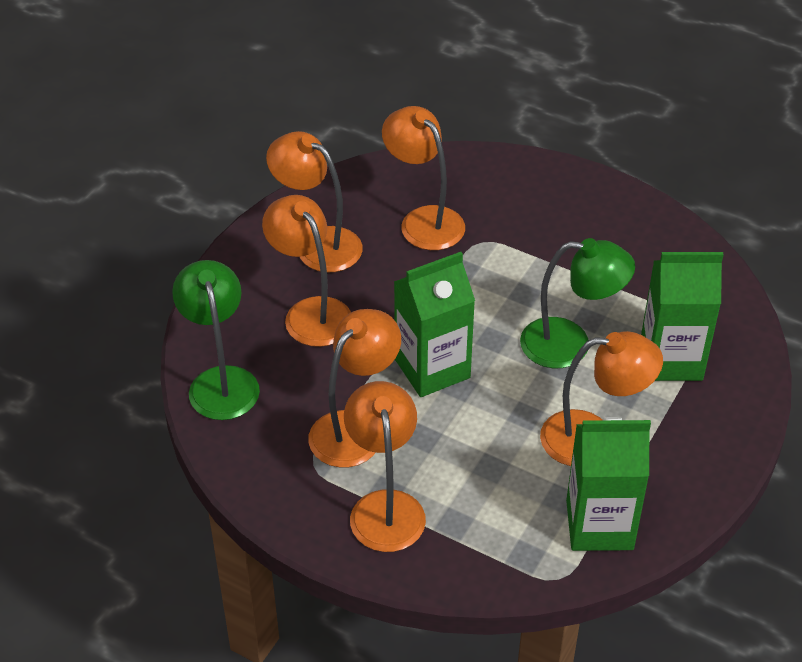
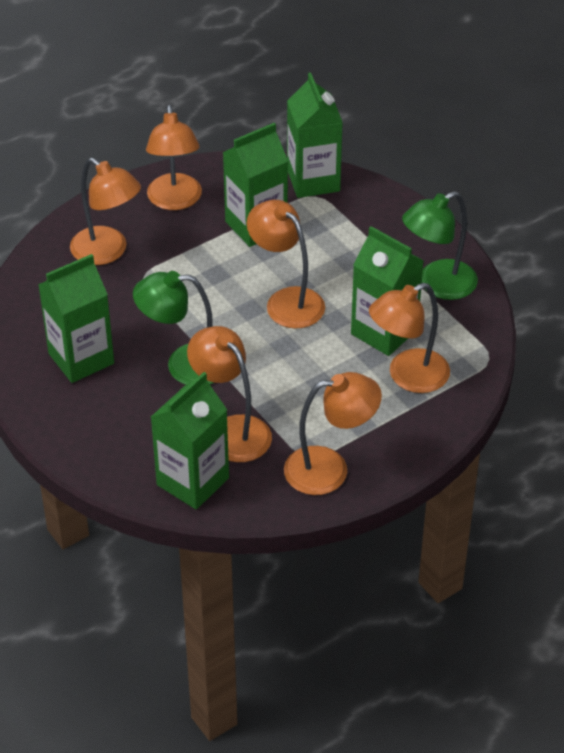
green carton: 3 -> 5

